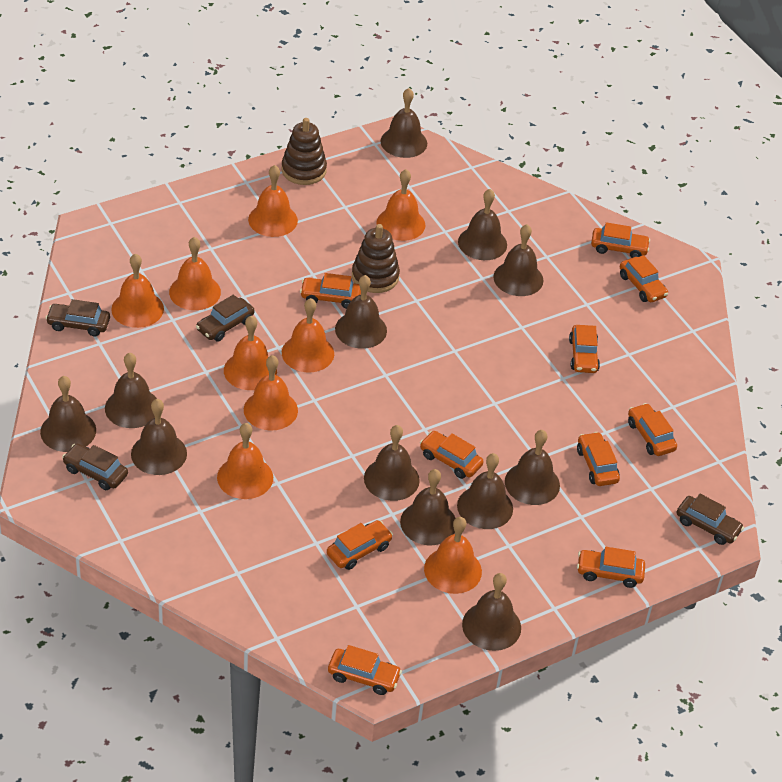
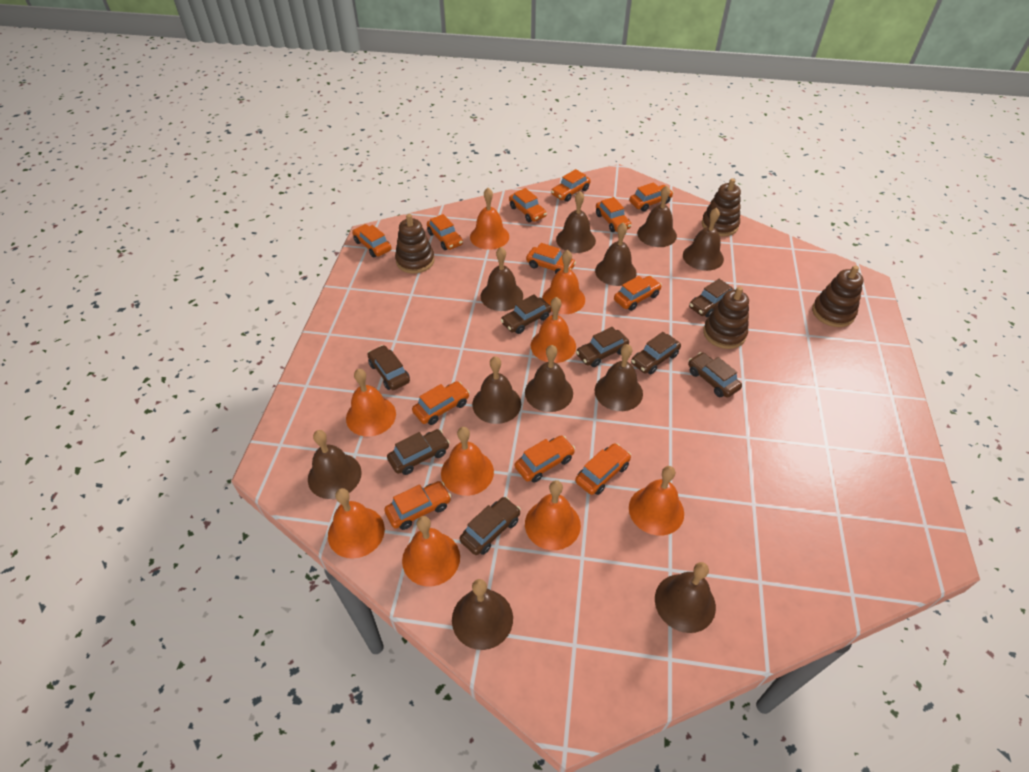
brown bell: 12 -> 11
brown car: 4 -> 8
brown stacking toy: 2 -> 4
orange car: 10 -> 12

